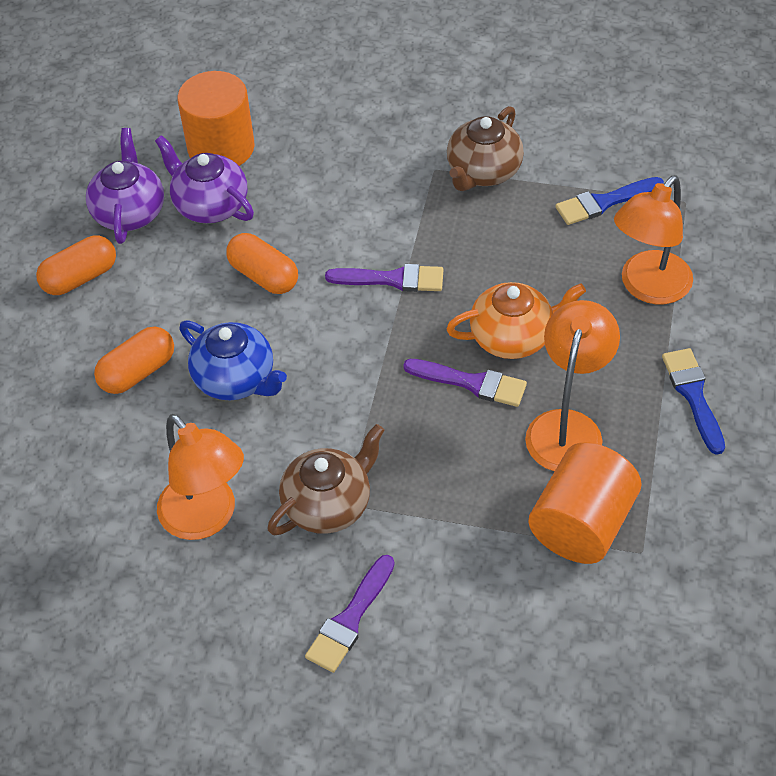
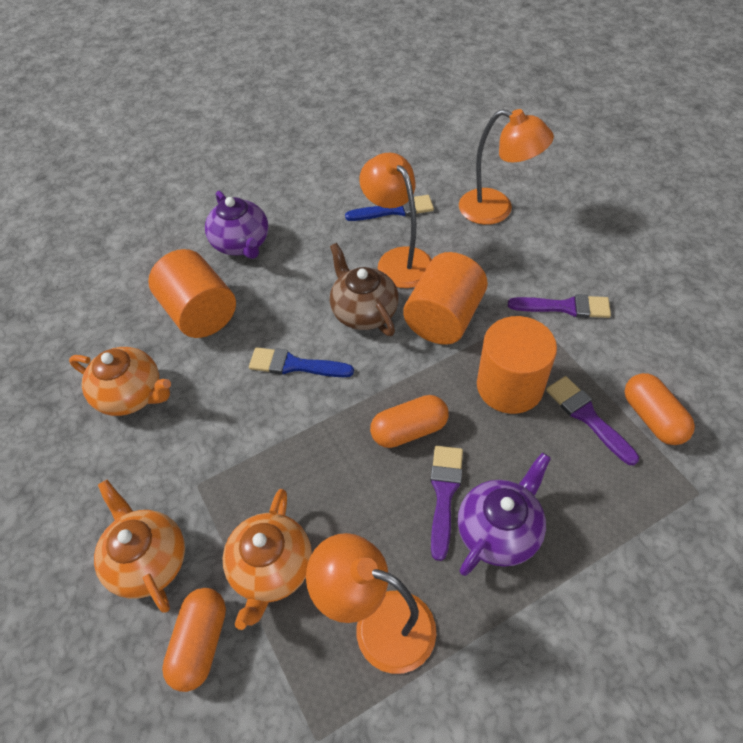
blue teapot: 1 -> 0
brown teapot: 2 -> 1
orange cylinder: 2 -> 3
orange teapot: 1 -> 3

